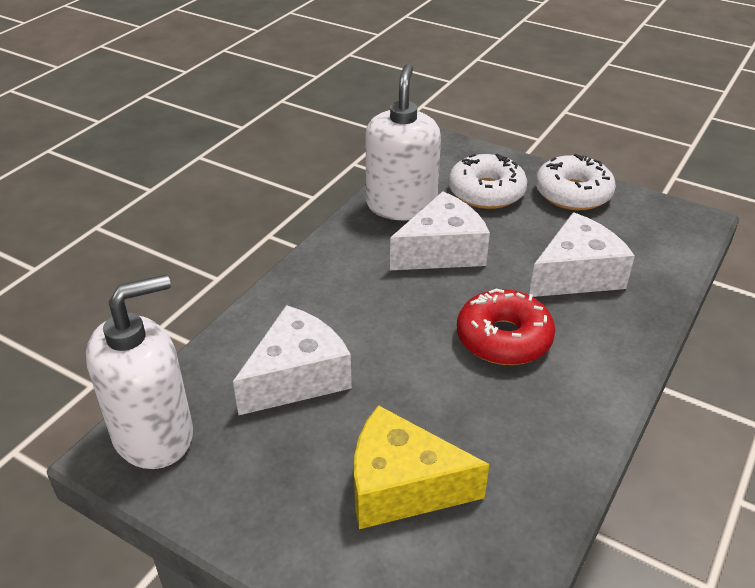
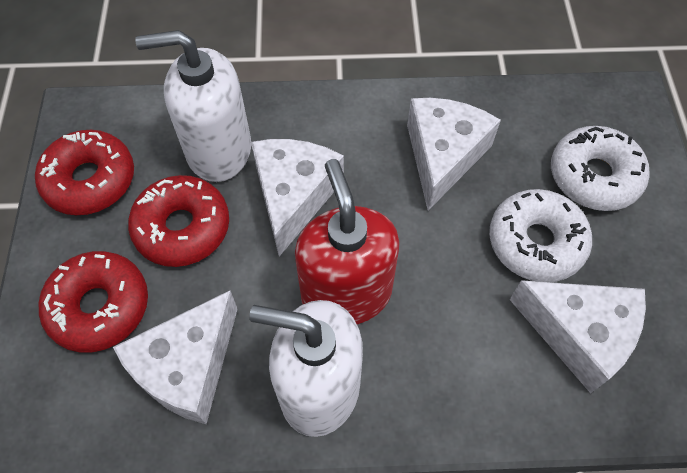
red donut: 1 -> 3
red soap dispenser: 0 -> 1
white cheese: 3 -> 4
yellow cheese: 1 -> 0

